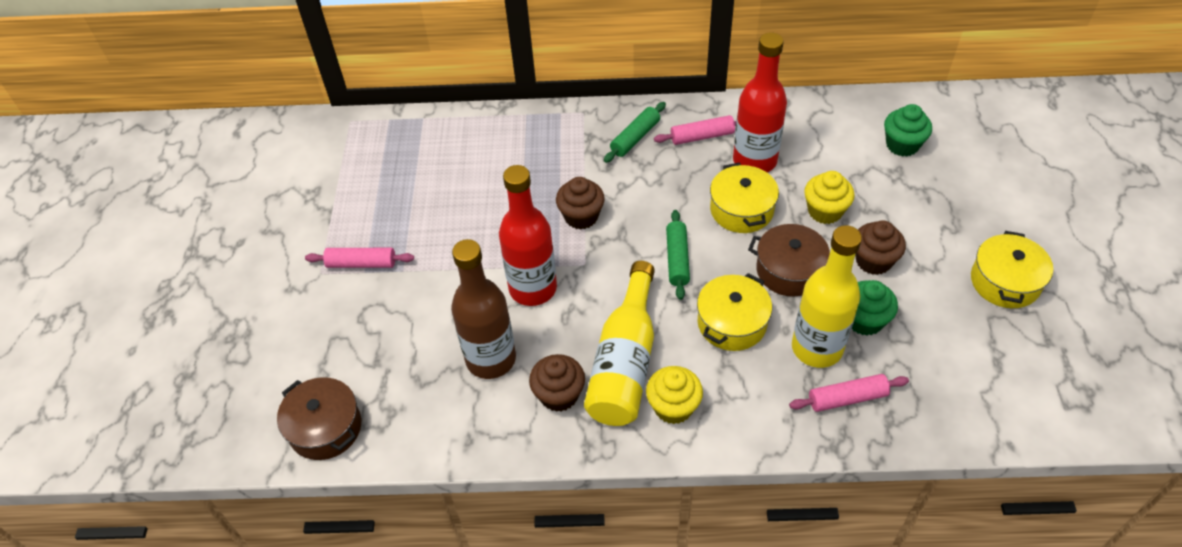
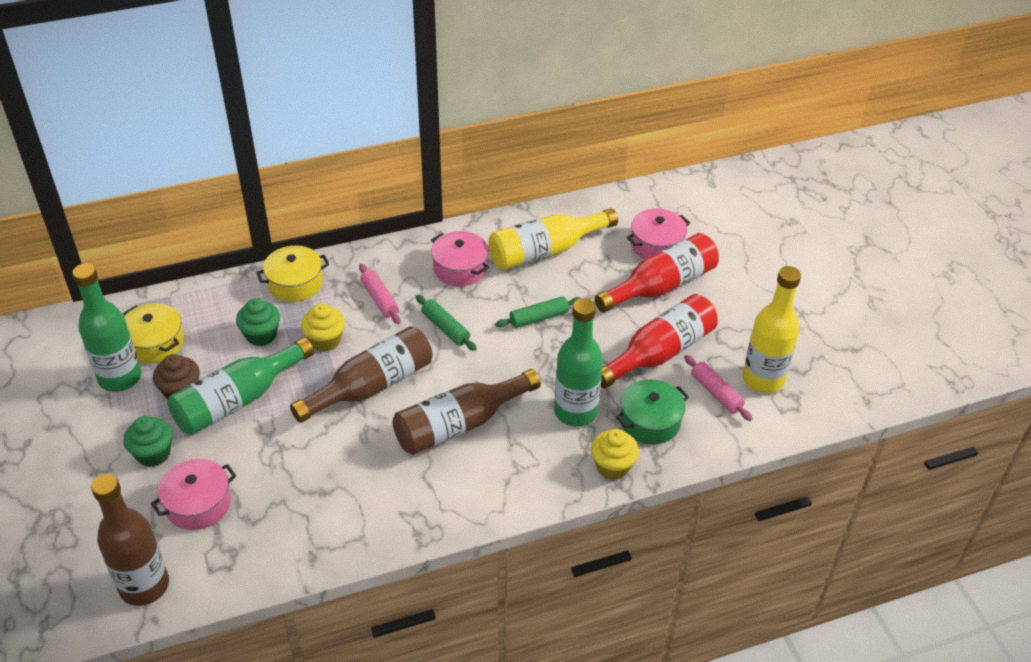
brown bottle: 1 -> 3
brown cupcake: 3 -> 1
brown pot: 2 -> 0
green bottle: 0 -> 3
green pot: 0 -> 1
pink pot: 0 -> 3
pink rolling pin: 3 -> 2
yellow pot: 3 -> 2

